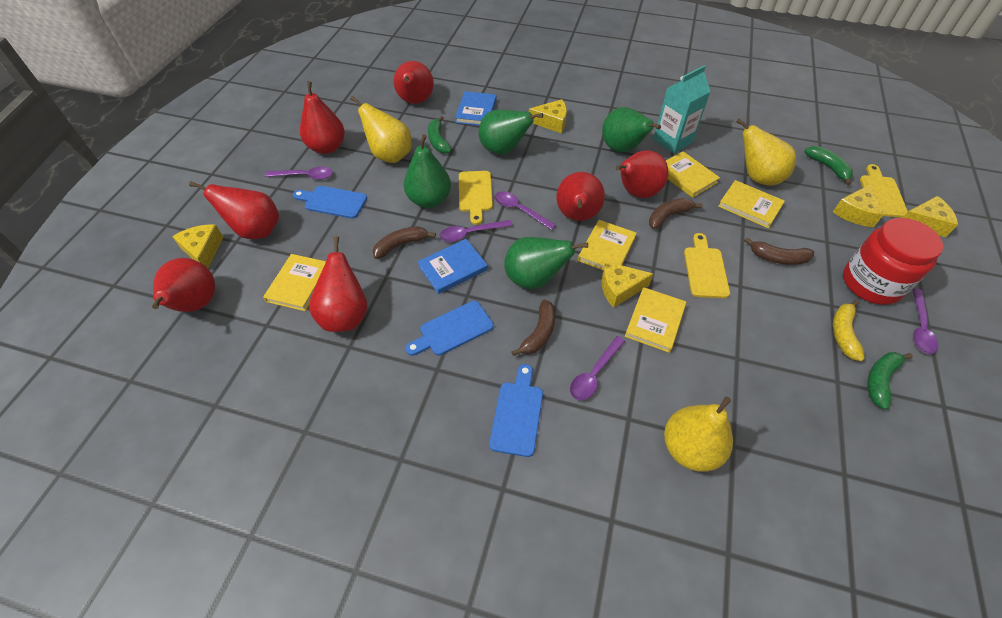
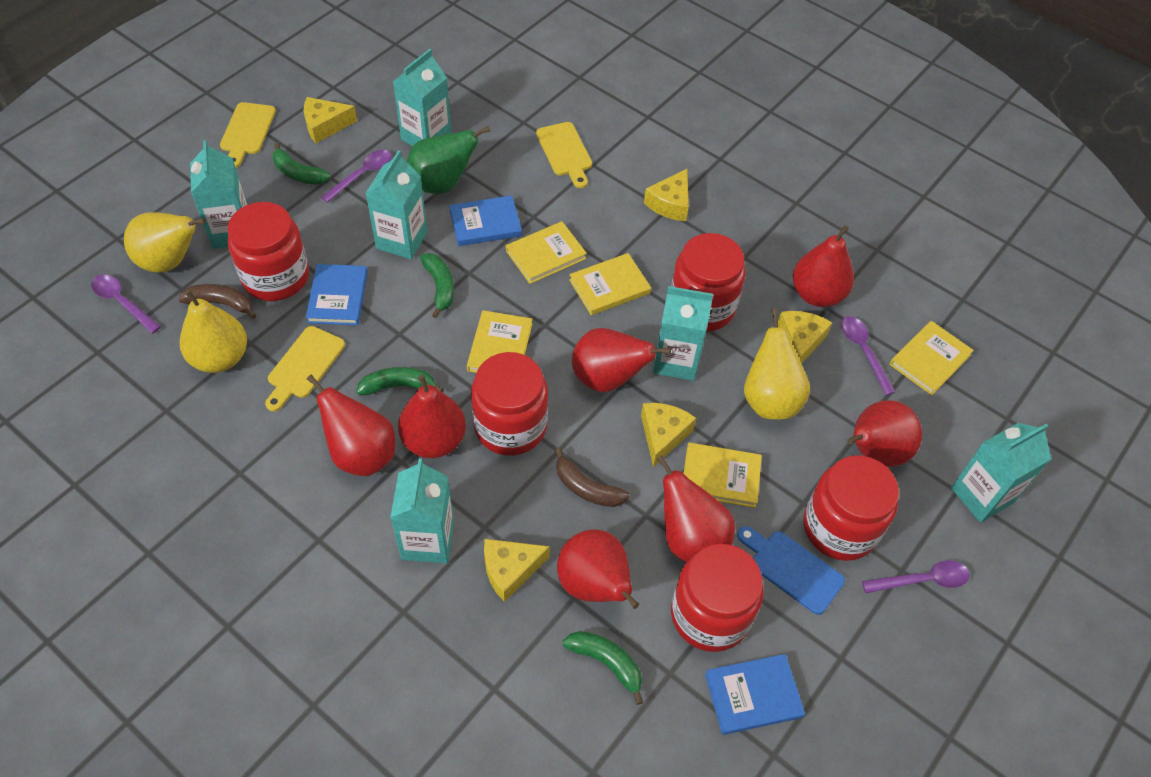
blue book: 2 -> 3
blue cutting board: 3 -> 1
brown banana: 4 -> 2
green banana: 3 -> 4
green pear: 4 -> 1
purple spoon: 5 -> 4
red jar: 1 -> 5
turquoise carton: 1 -> 6
yellow banana: 1 -> 0

